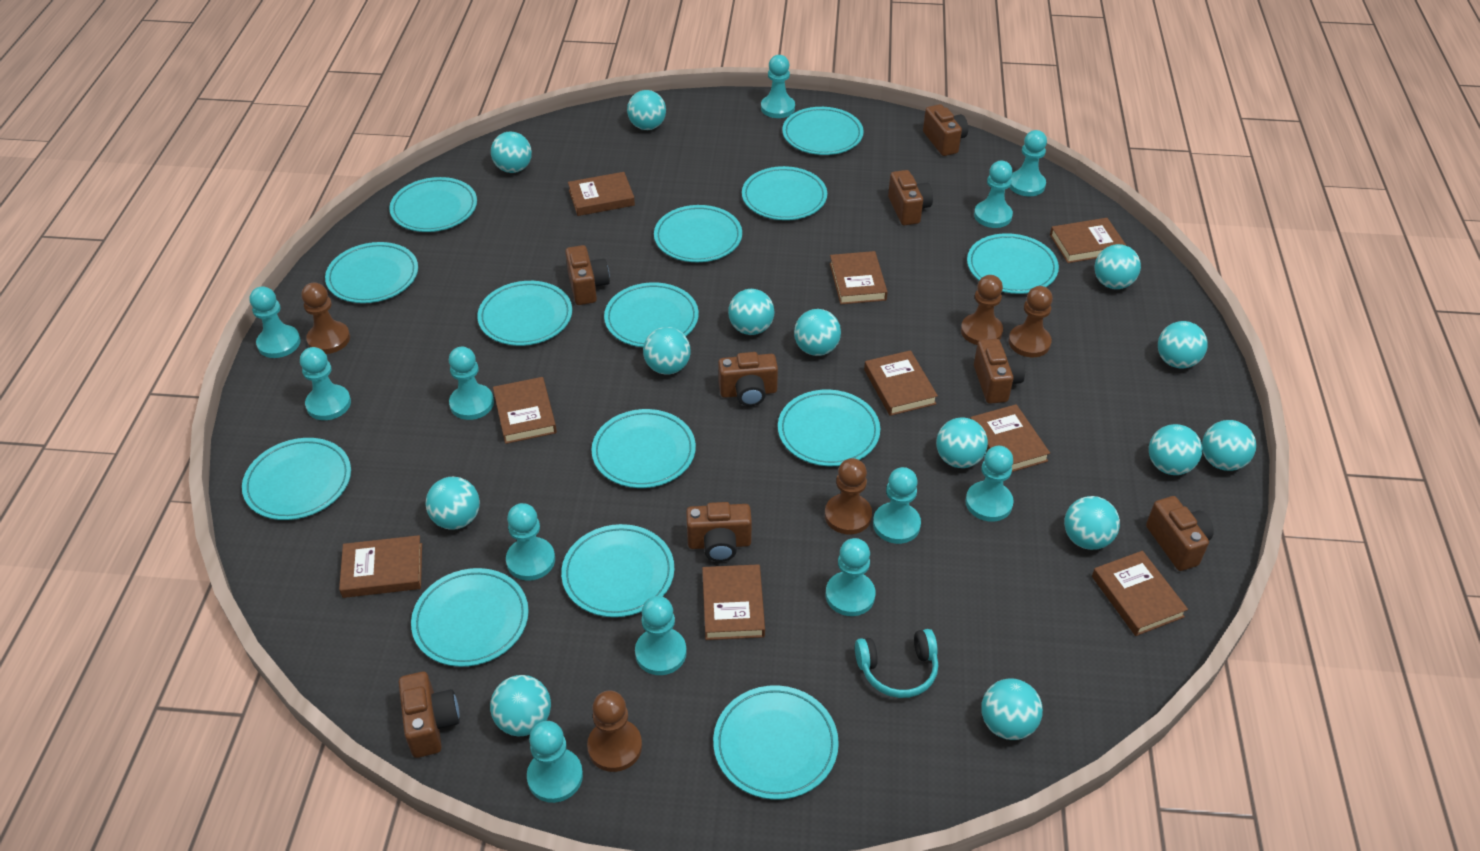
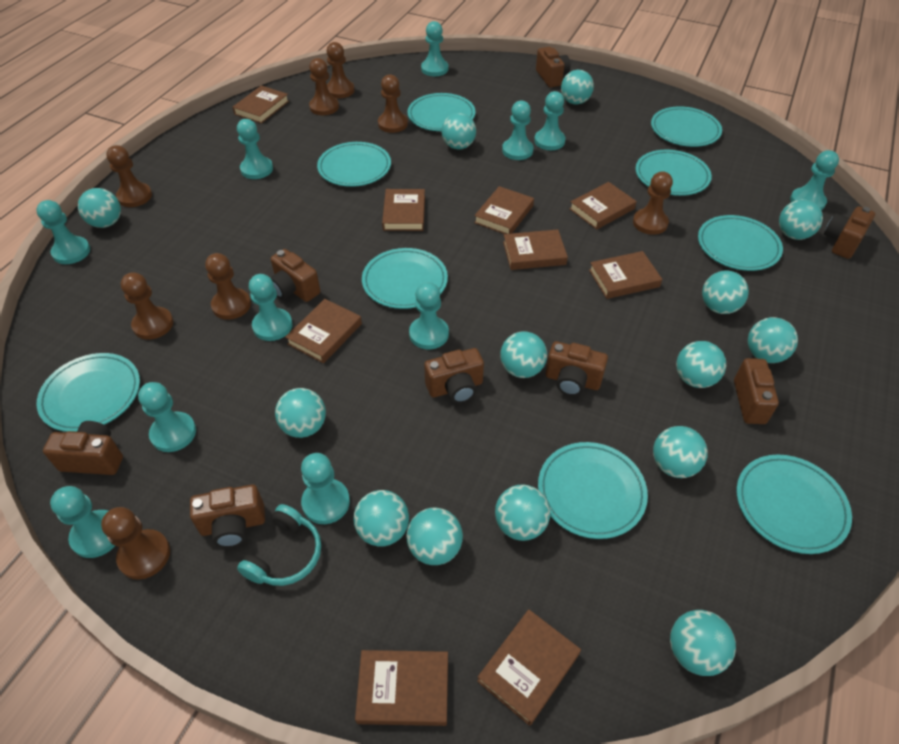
brown pawn: 5 -> 8
turquoise pawn: 12 -> 11
turquoise plate: 14 -> 9

